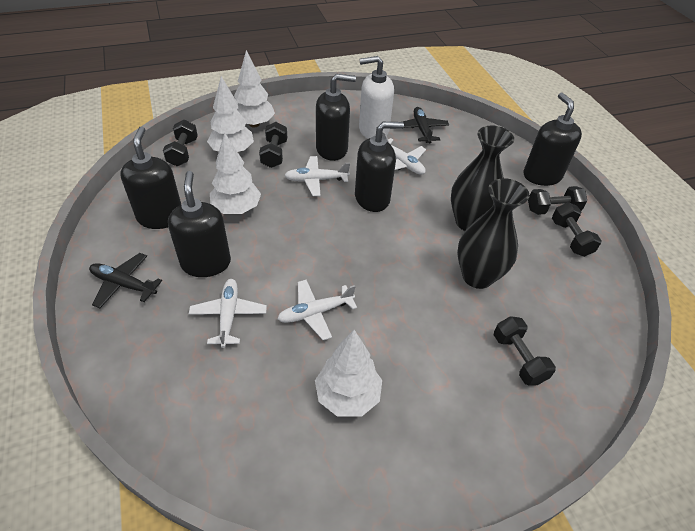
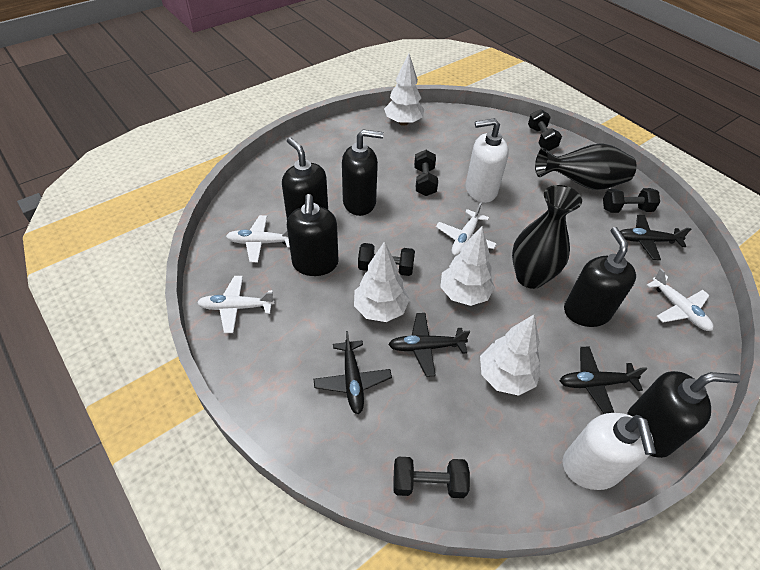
black plane: 2 -> 4
white soap dispenser: 1 -> 2

